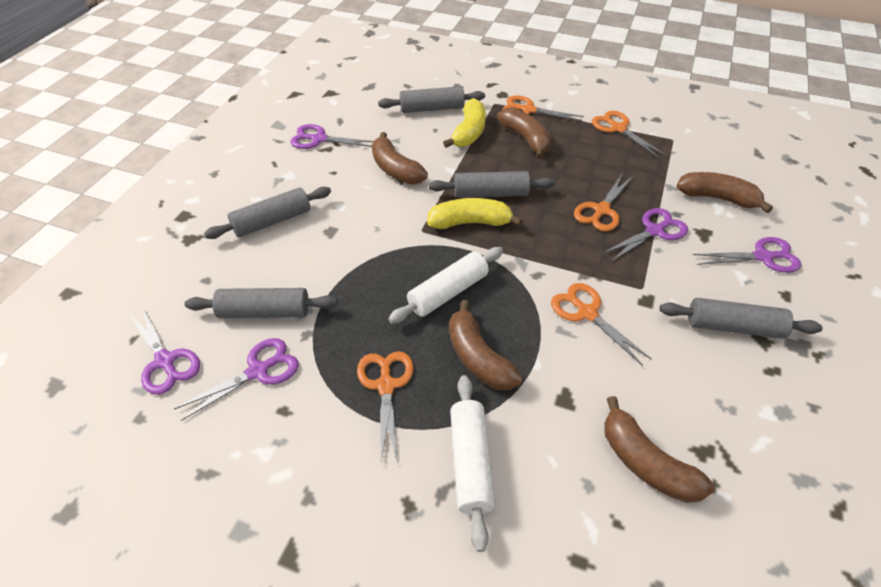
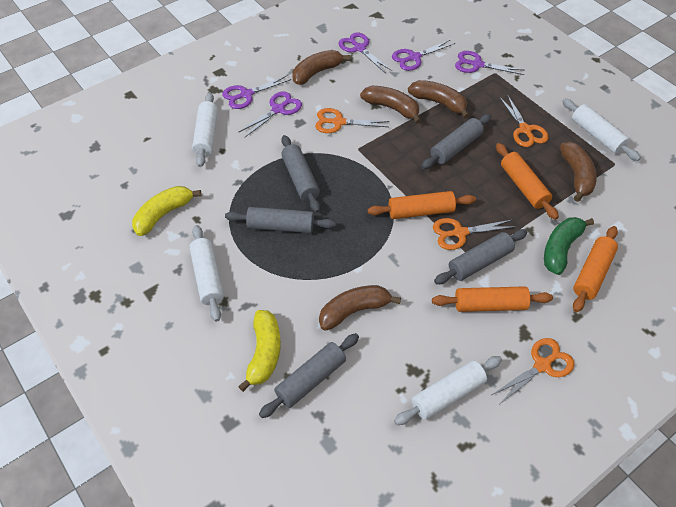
green banana: 0 -> 1
orange rolling pin: 0 -> 4
orange scissors: 5 -> 4
white rolling pin: 2 -> 4

